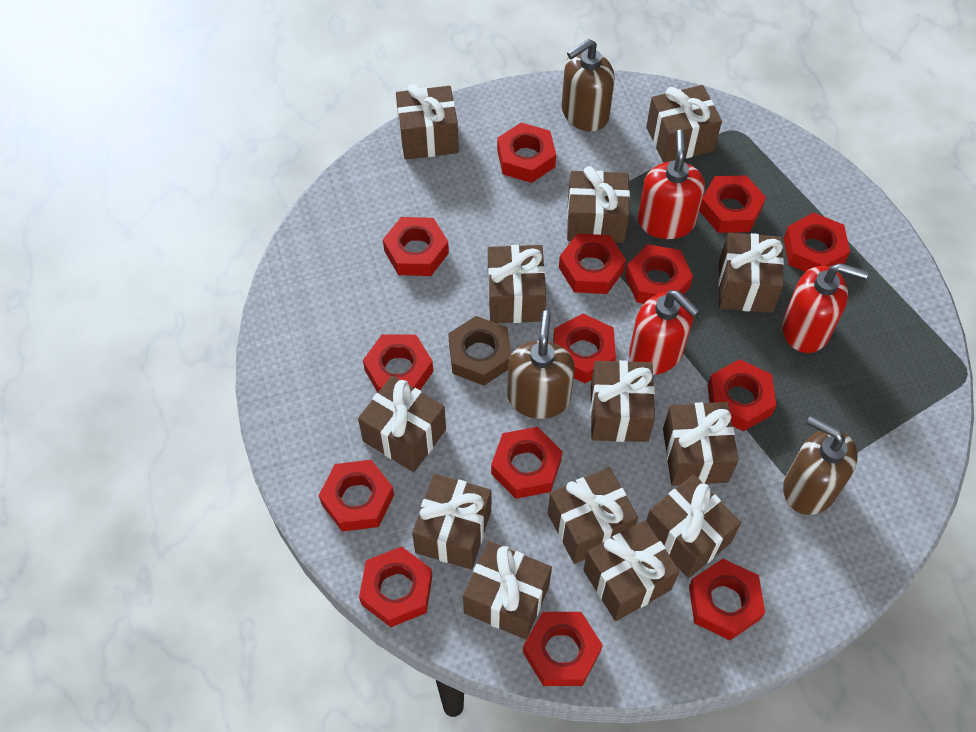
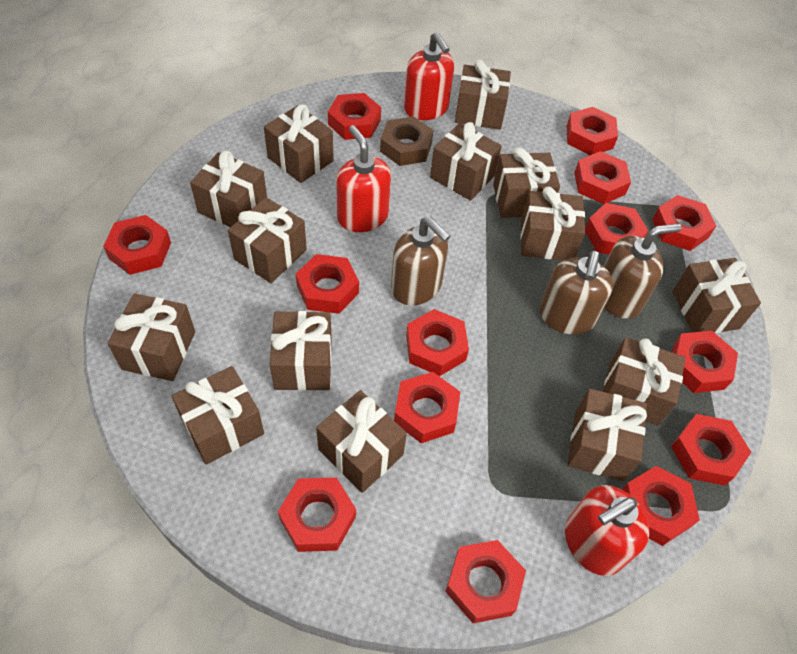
brown gift: 13 -> 14

